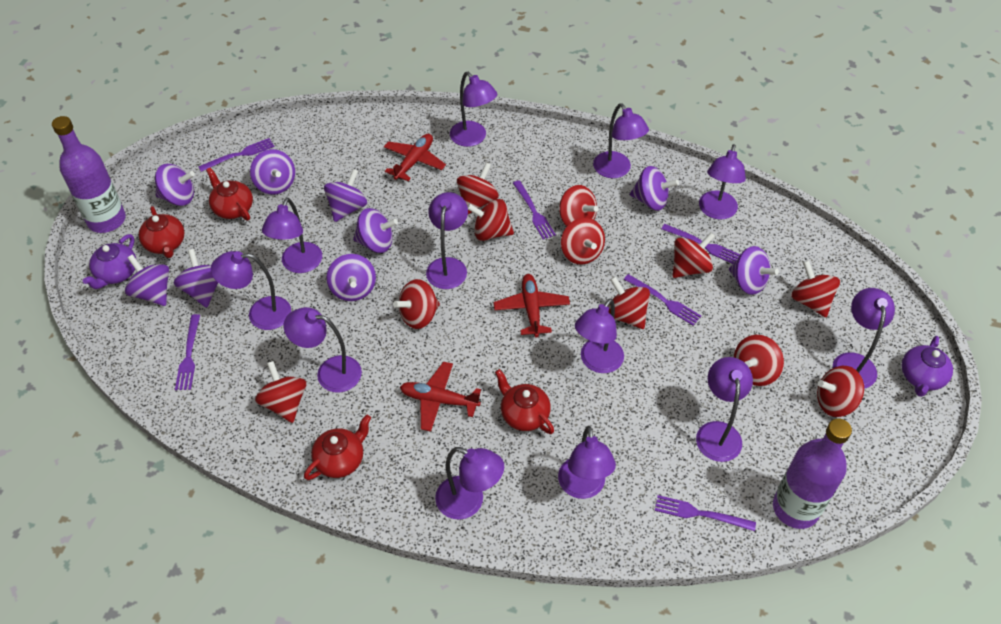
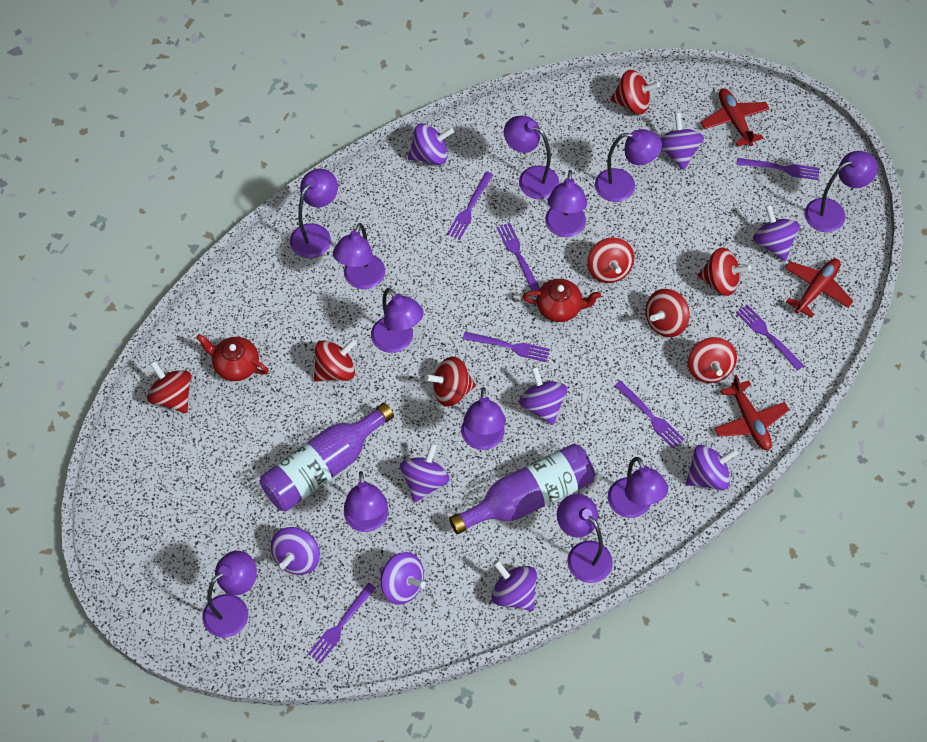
purple fork: 6 -> 7
purple teapot: 2 -> 0
red spinning top: 11 -> 8
red teapot: 4 -> 2

